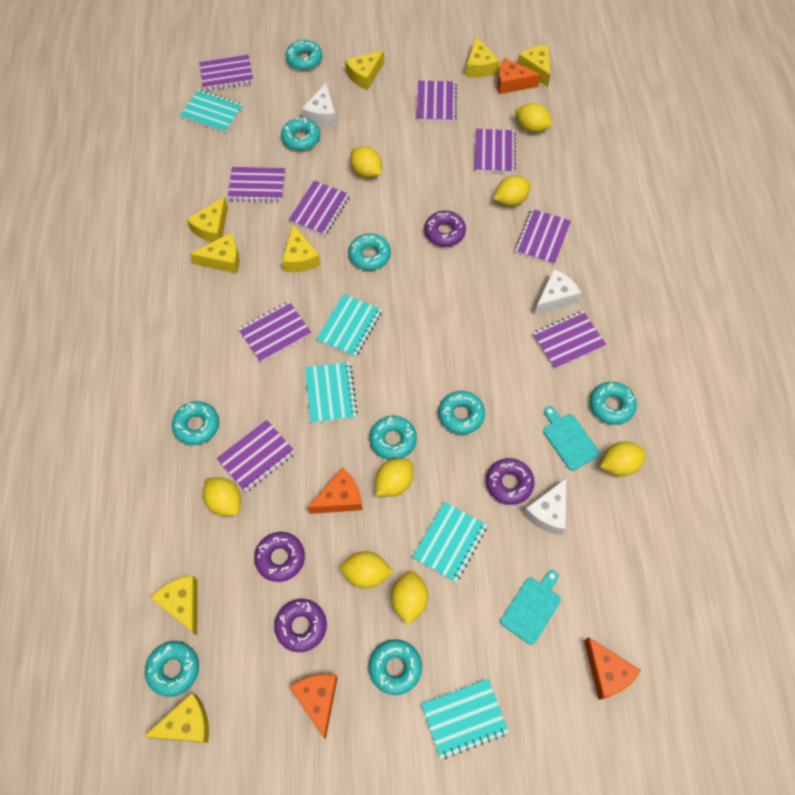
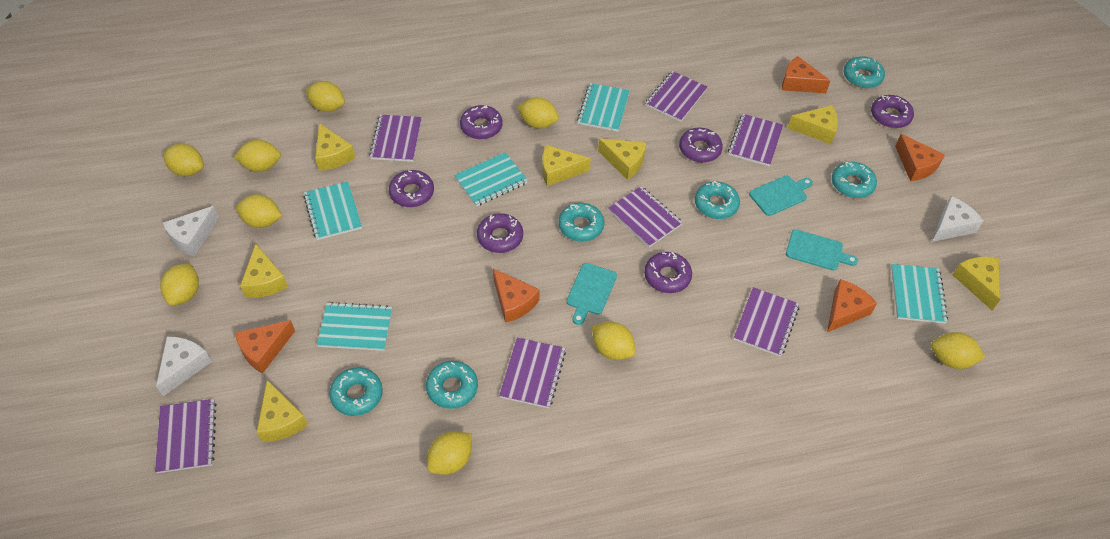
orange cheese: 4 -> 5
purple donut: 4 -> 6
purple notebook: 9 -> 7
turquoise cutting board: 2 -> 3
turquoise donut: 9 -> 6
yellow cheese: 8 -> 7
yellow lemon: 8 -> 9

